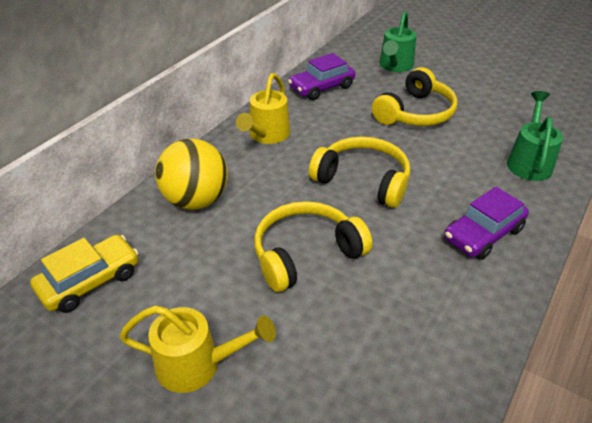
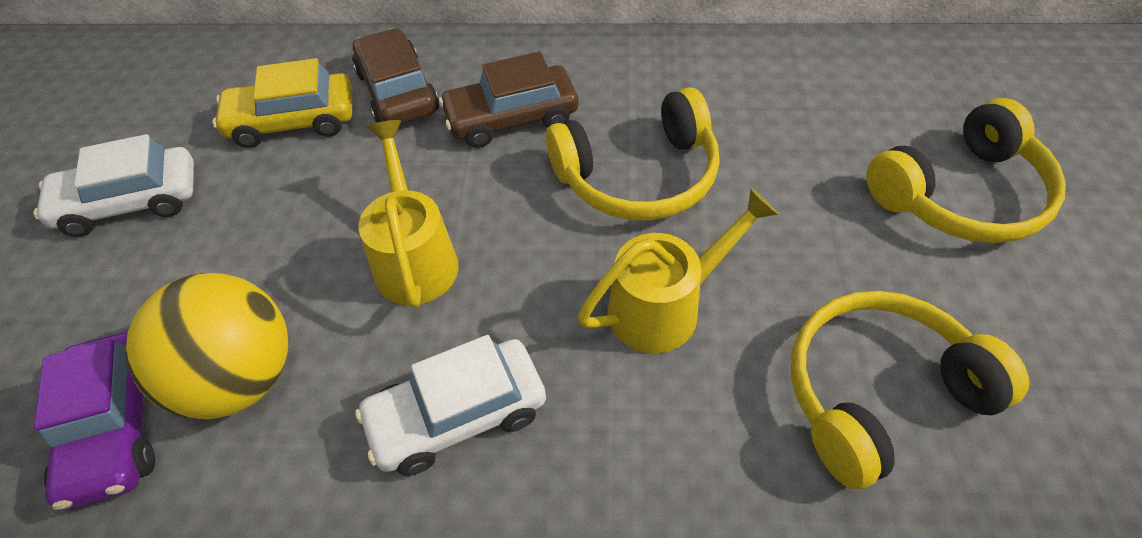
brown car: 0 -> 2
green watering can: 2 -> 0
purple car: 2 -> 1
white car: 0 -> 2

